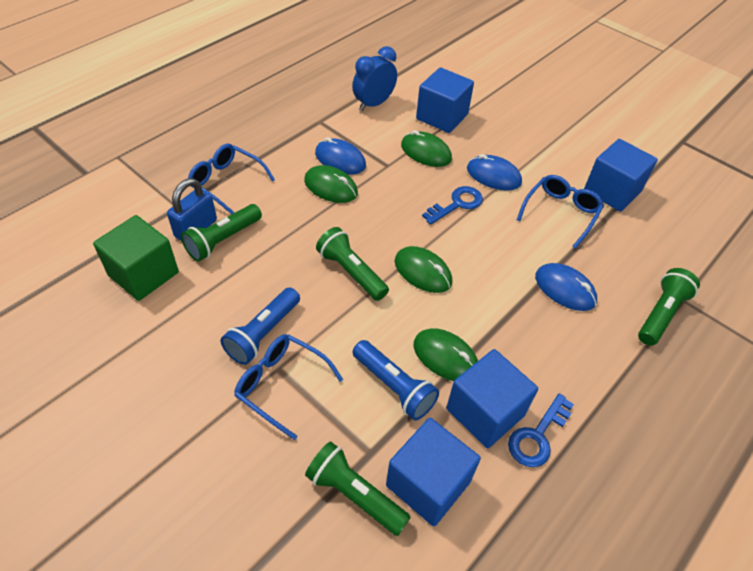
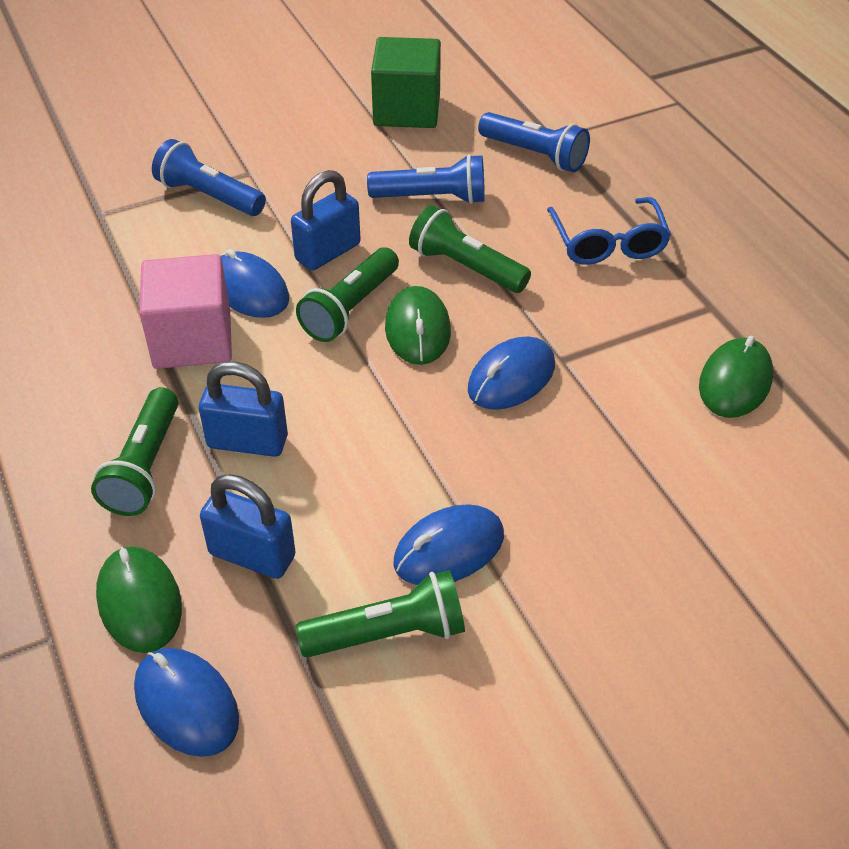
blue clock: 1 -> 0
blue cube: 4 -> 0
blue flashlight: 2 -> 3
blue glasses: 3 -> 1
blue key: 2 -> 0
blue mouse: 3 -> 4
blue padlock: 1 -> 3
green mouse: 4 -> 3
pink cube: 0 -> 1

